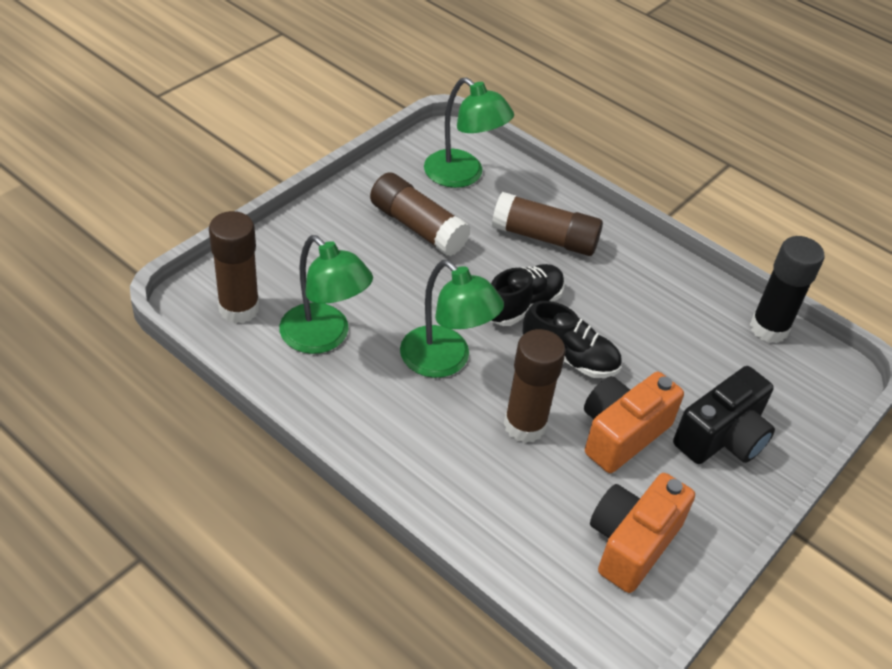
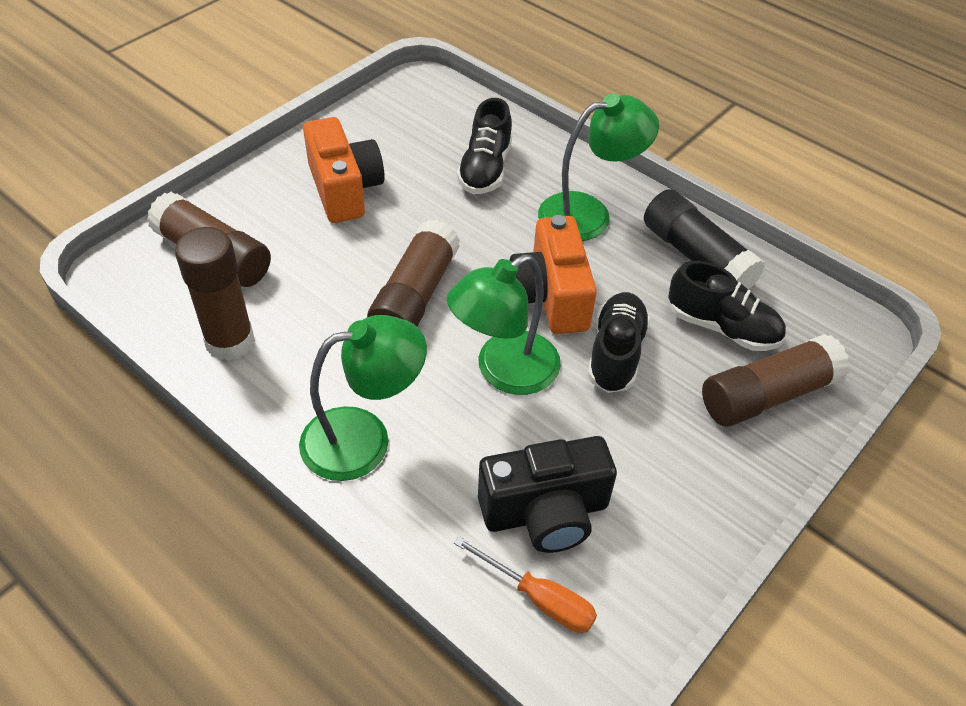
black shoe: 2 -> 3
orange screwdriver: 0 -> 1

